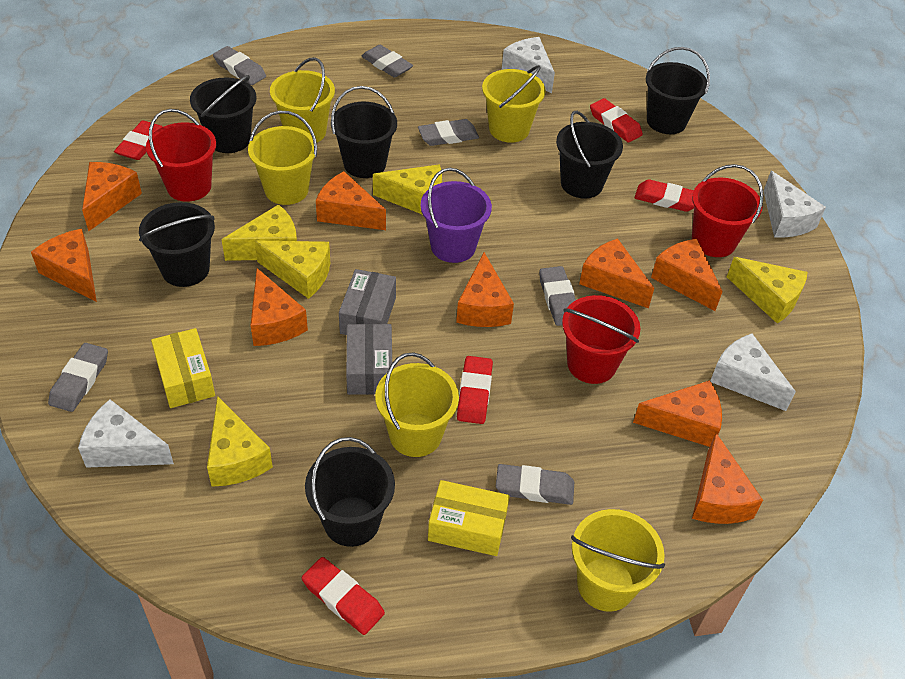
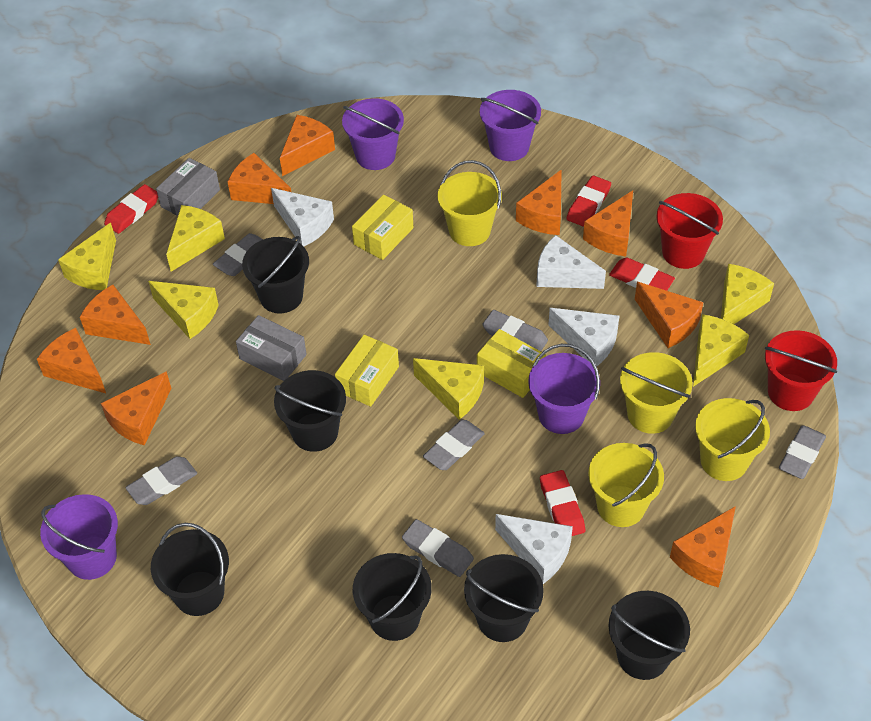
purple bucket: 1 -> 4
red bucket: 3 -> 2
red eraser: 5 -> 4
yellow box: 2 -> 3
yellow bucket: 5 -> 4
yellow cheese: 5 -> 6

